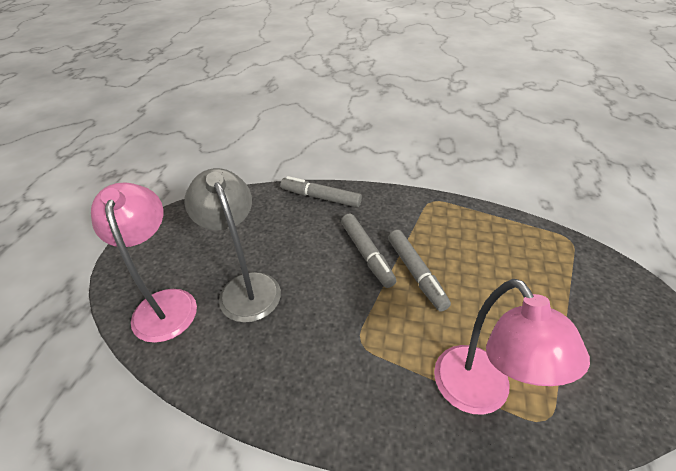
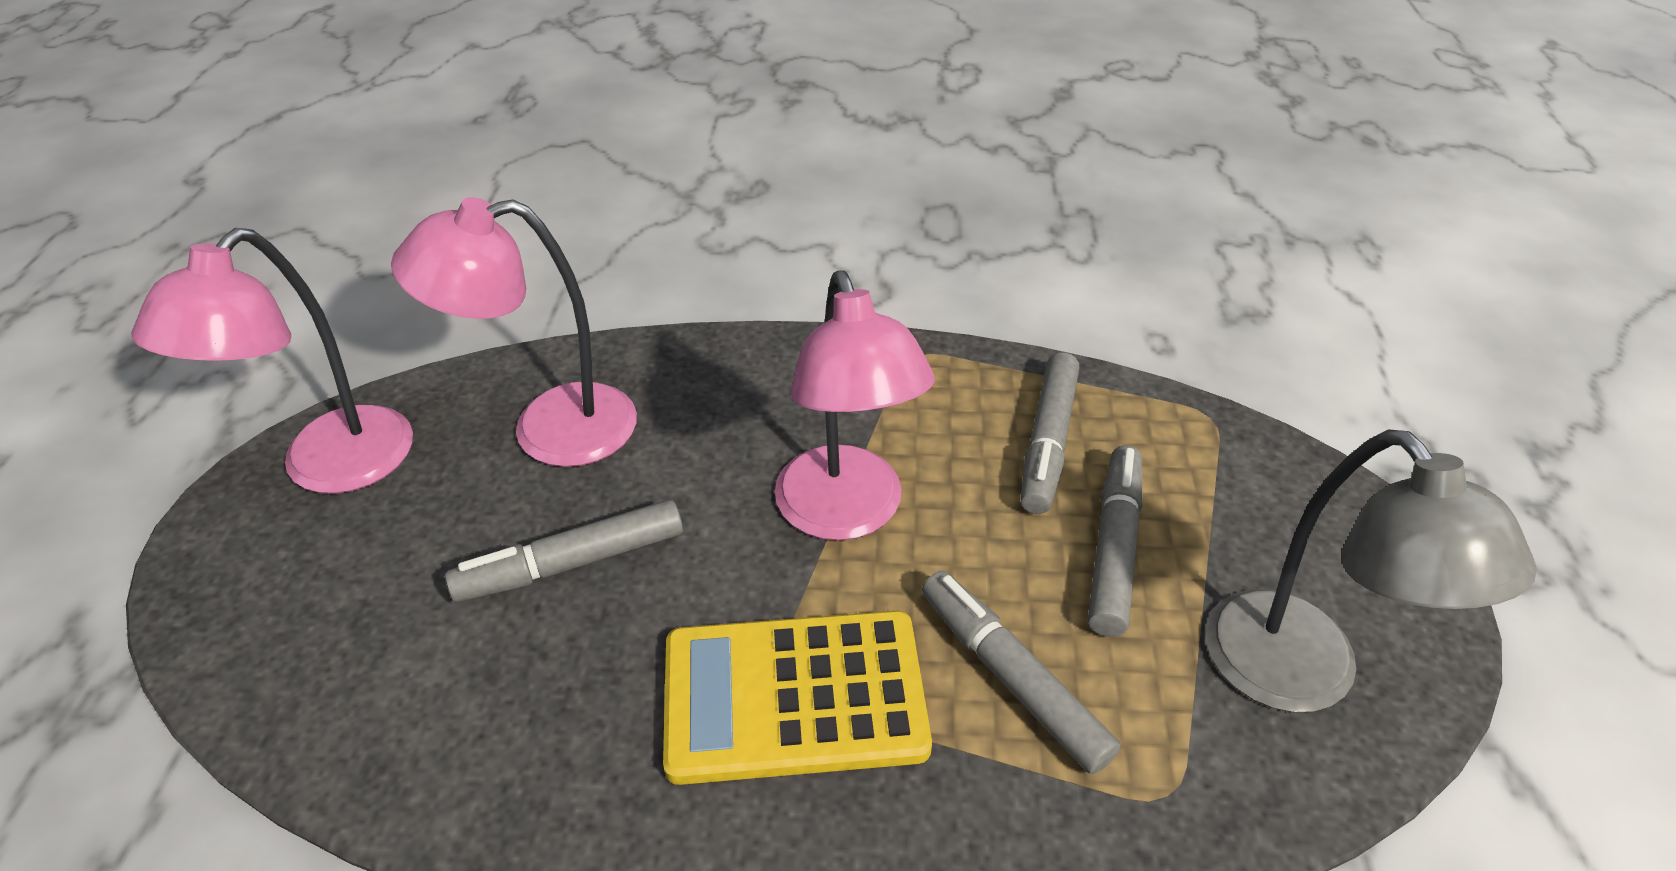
grey marker: 3 -> 4
pink lamp: 2 -> 3
yellow calculator: 0 -> 1

